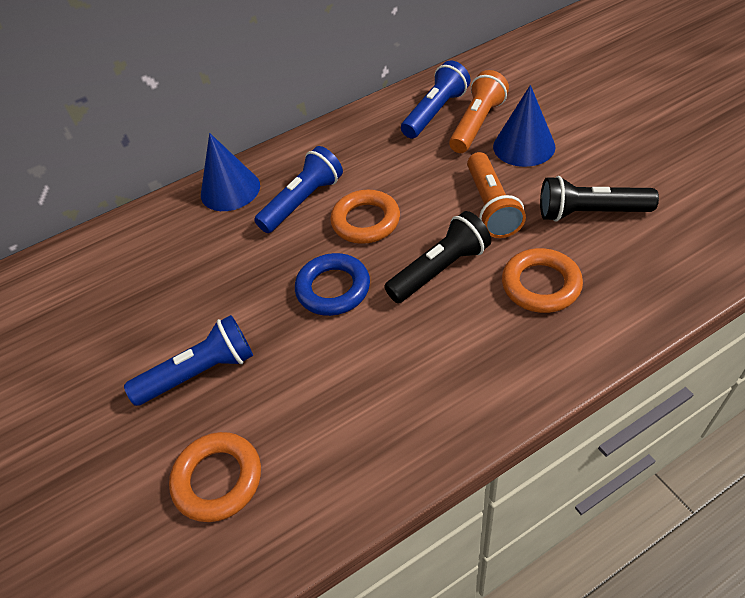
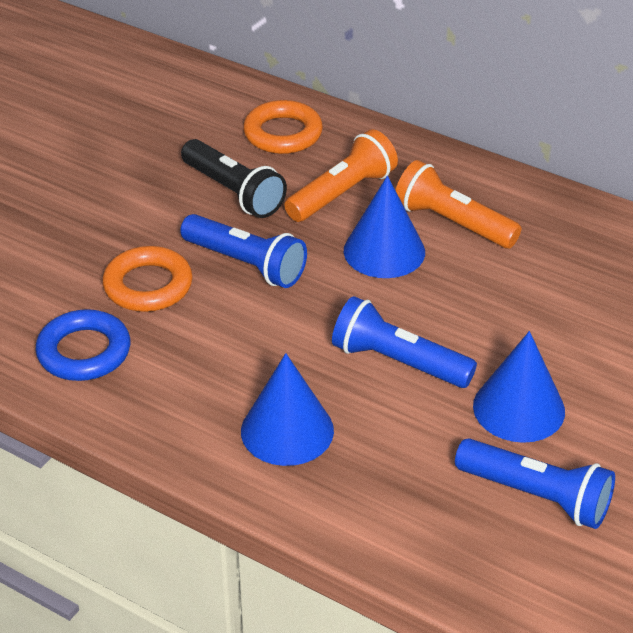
black flashlight: 2 -> 1
blue cone: 2 -> 3
orange ring: 3 -> 2

